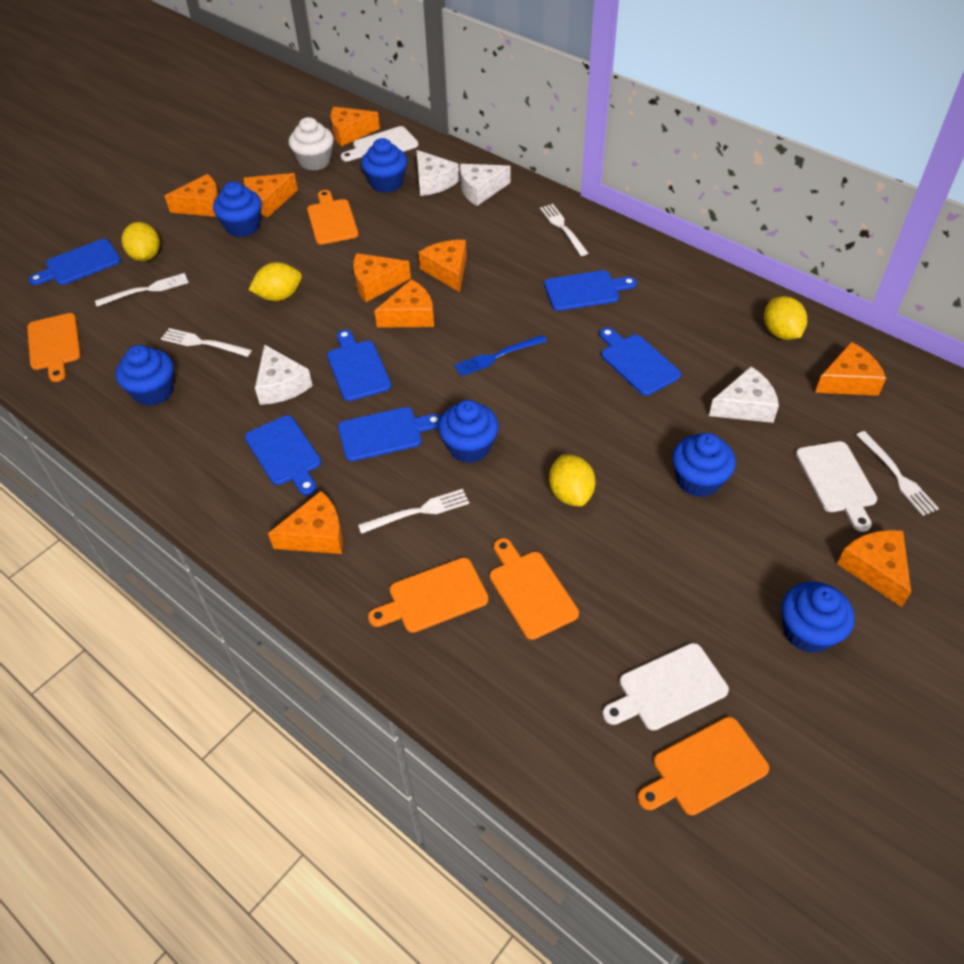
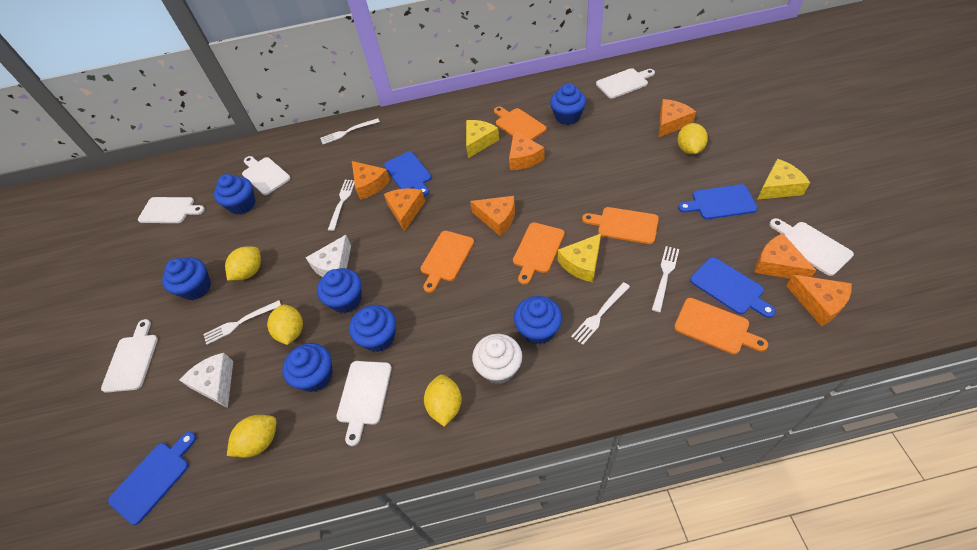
blue cupcake: 6 -> 7
blue cutting board: 6 -> 4
blue fork: 1 -> 0
orange cheese: 9 -> 7
white cheese: 4 -> 2
white cutting board: 3 -> 6
yellow cheese: 0 -> 3
yellow lemon: 4 -> 5

